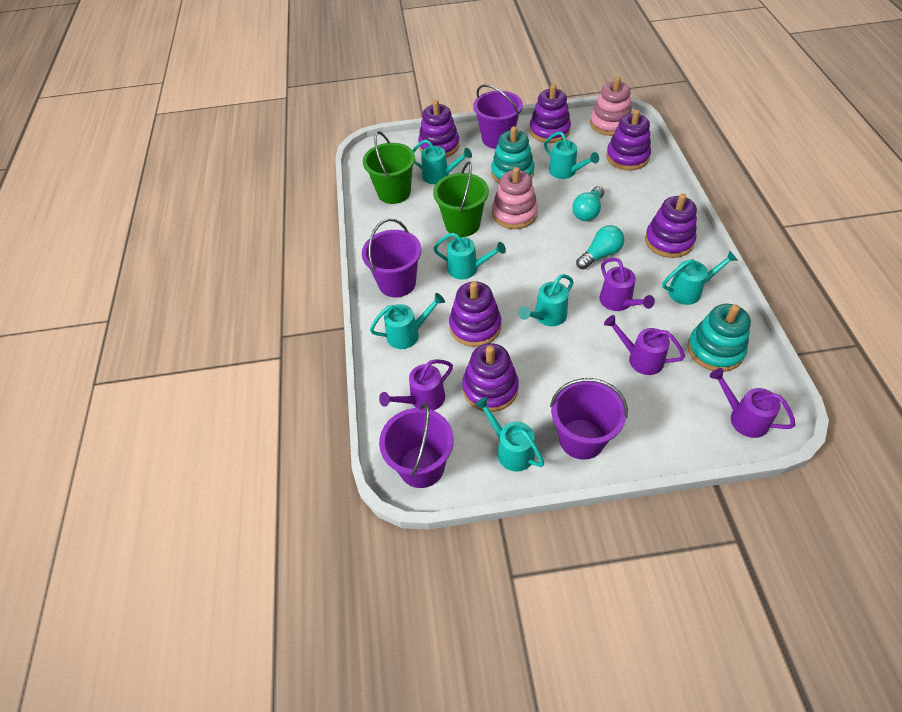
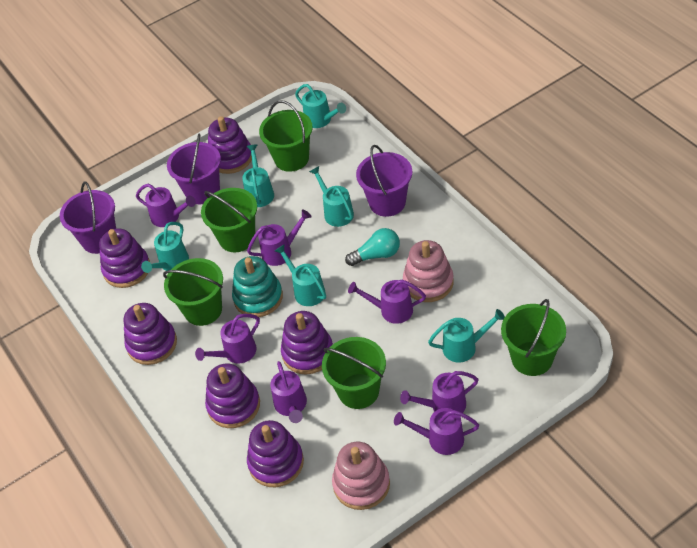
green bucket: 2 -> 5
purple bucket: 4 -> 3
purple watering can: 4 -> 7
turquoise light bulb: 2 -> 1
turquoise stacking toy: 2 -> 1
turquoise watering can: 7 -> 6

